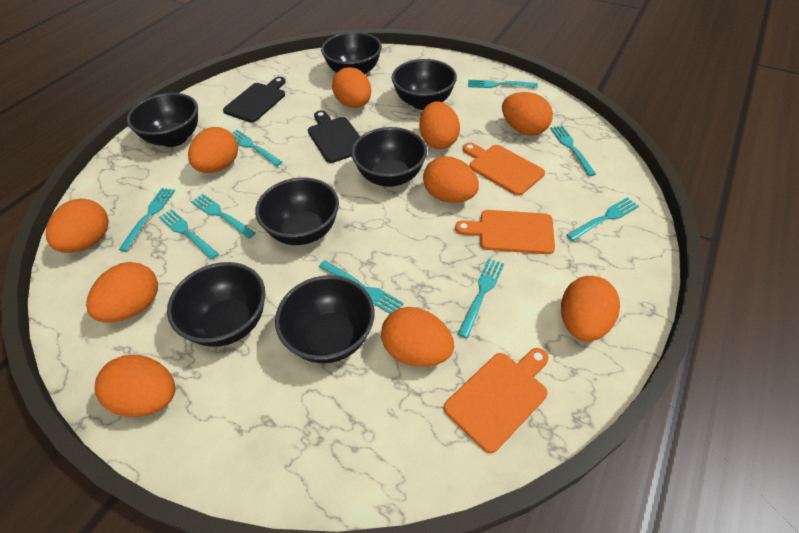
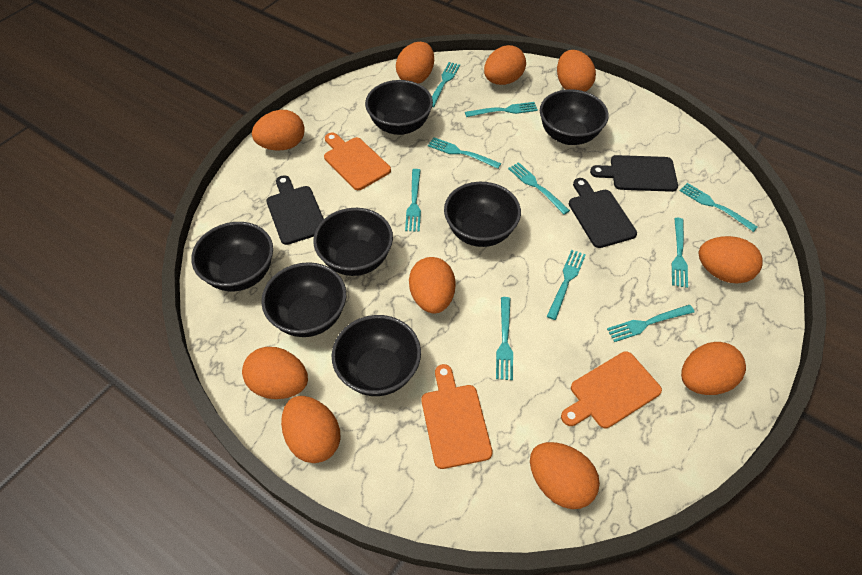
black cutting board: 2 -> 3
turquoise fork: 9 -> 10

